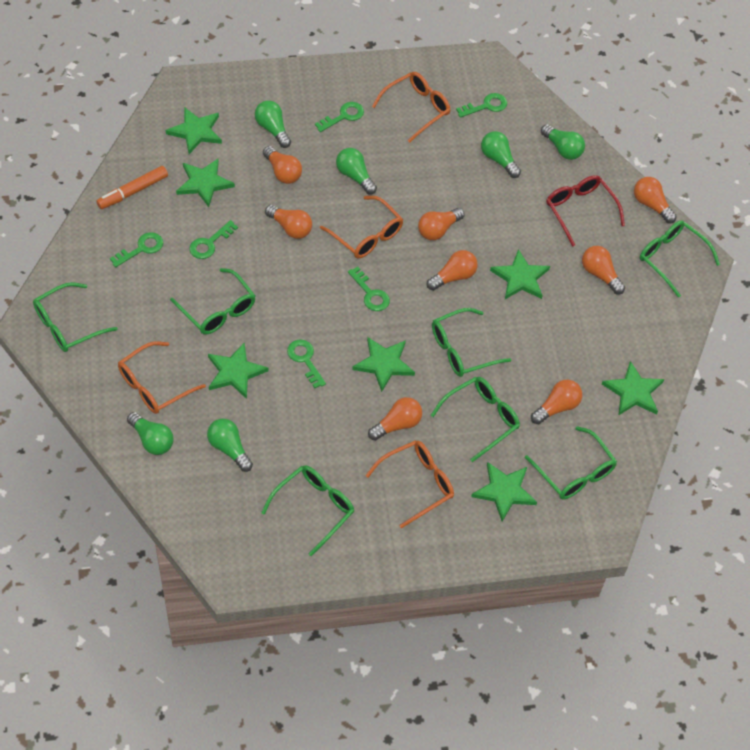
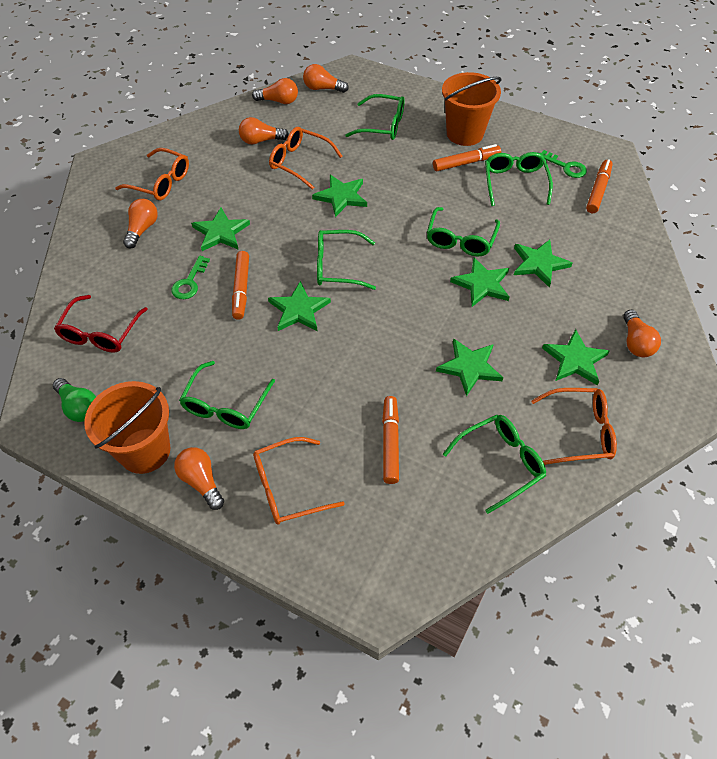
green glasses: 7 -> 6
green key: 6 -> 2
green light bulb: 6 -> 1
orange bucket: 0 -> 2
orange light bulb: 8 -> 6
orange marker: 1 -> 4

